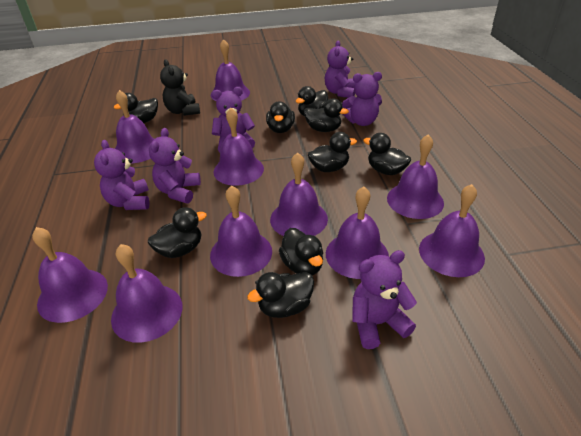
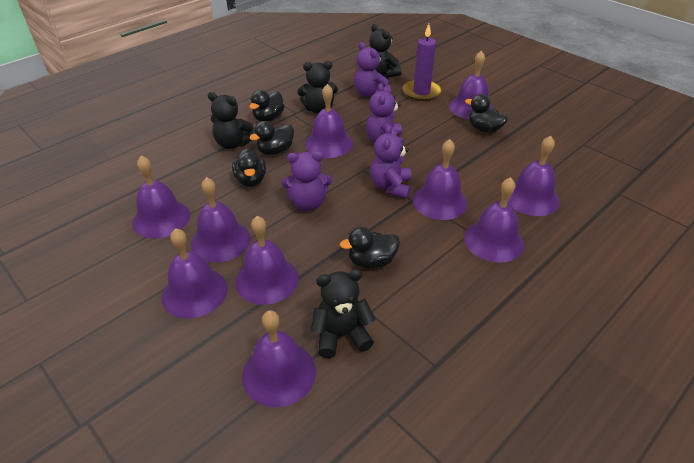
black duck: 9 -> 5
black teddy bear: 1 -> 4
purple candle: 0 -> 1
purple teddy bear: 6 -> 4

